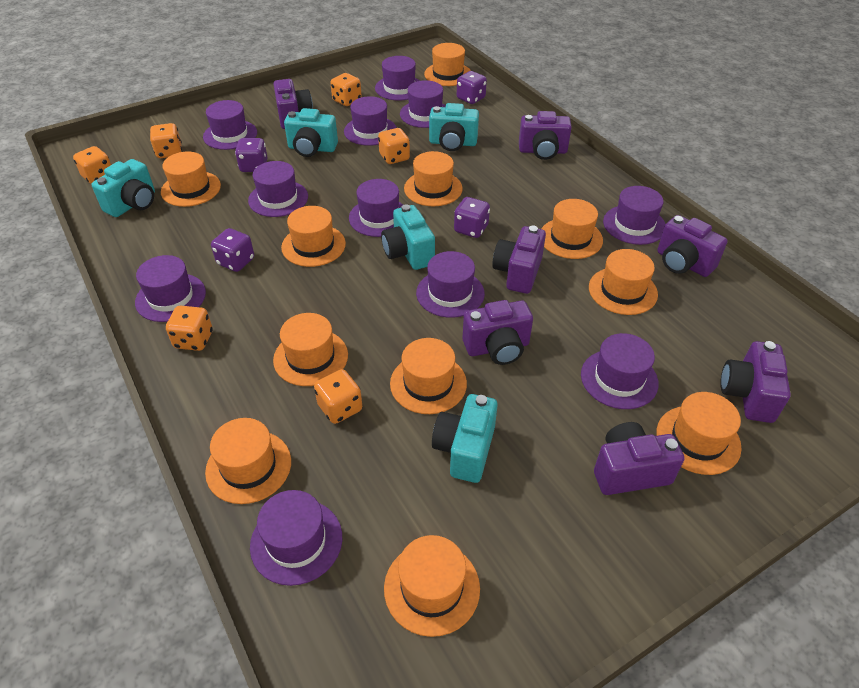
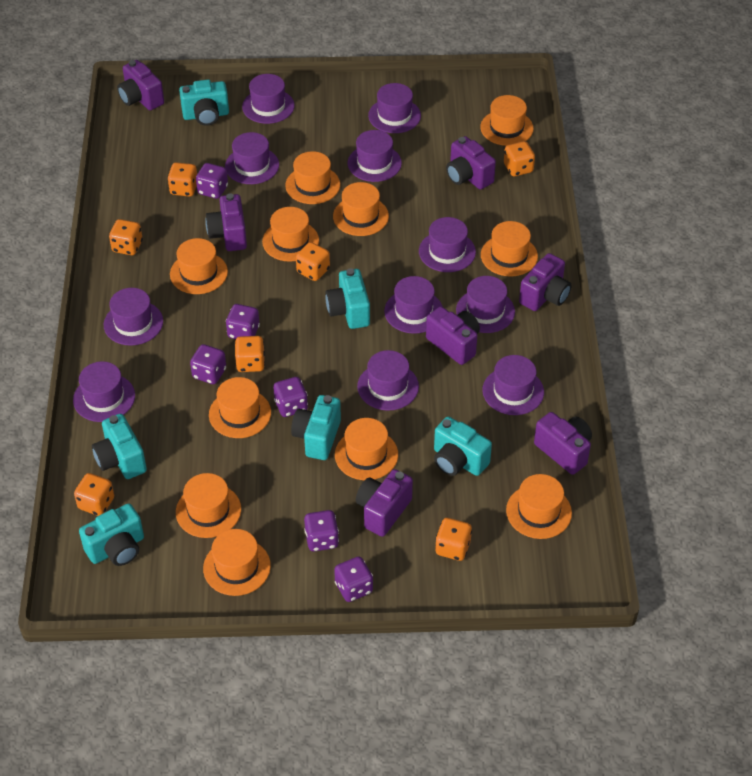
orange dice: 6 -> 7
purple dice: 4 -> 6
turquoise camera: 5 -> 6

